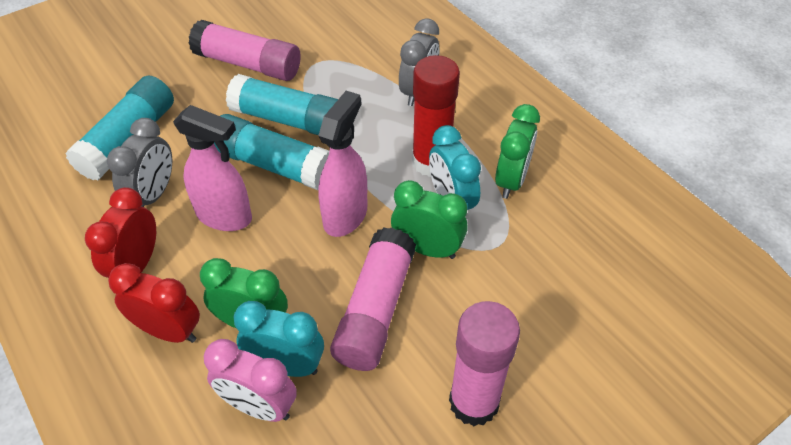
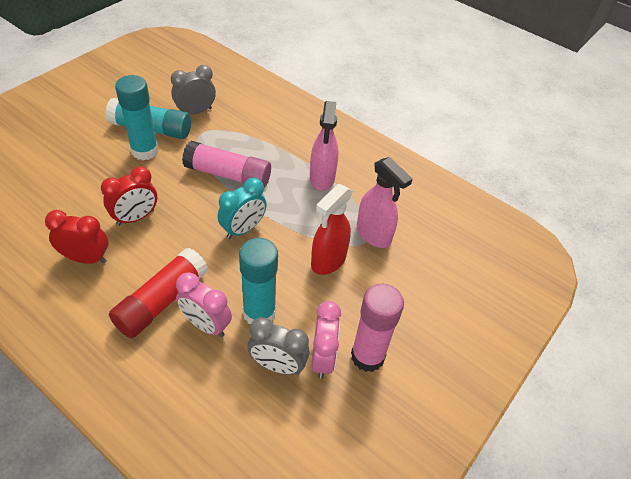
green clock: 3 -> 0
pink clock: 1 -> 2
pink glue stick: 3 -> 2
red spray bottle: 0 -> 1
turquoise clock: 2 -> 1

